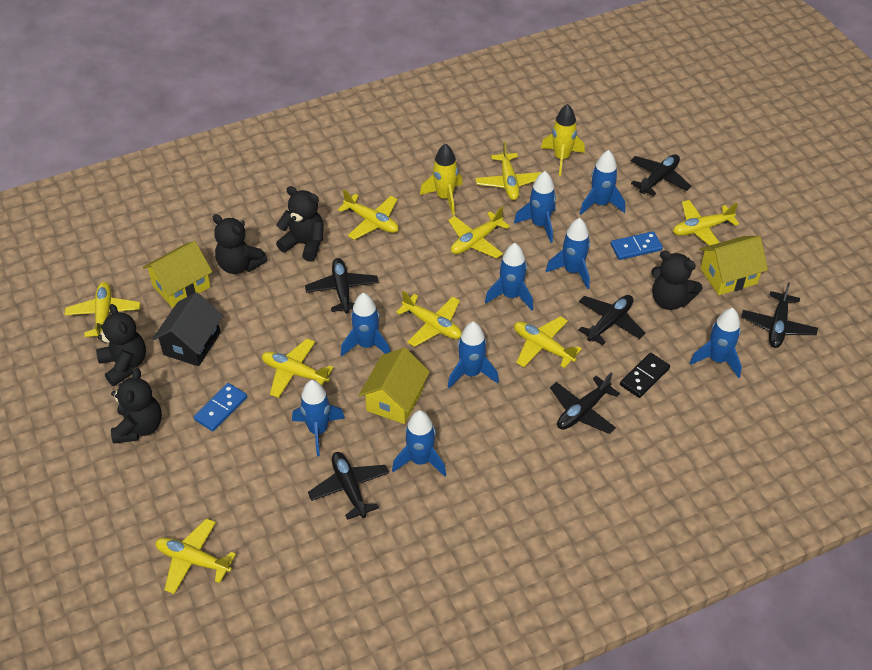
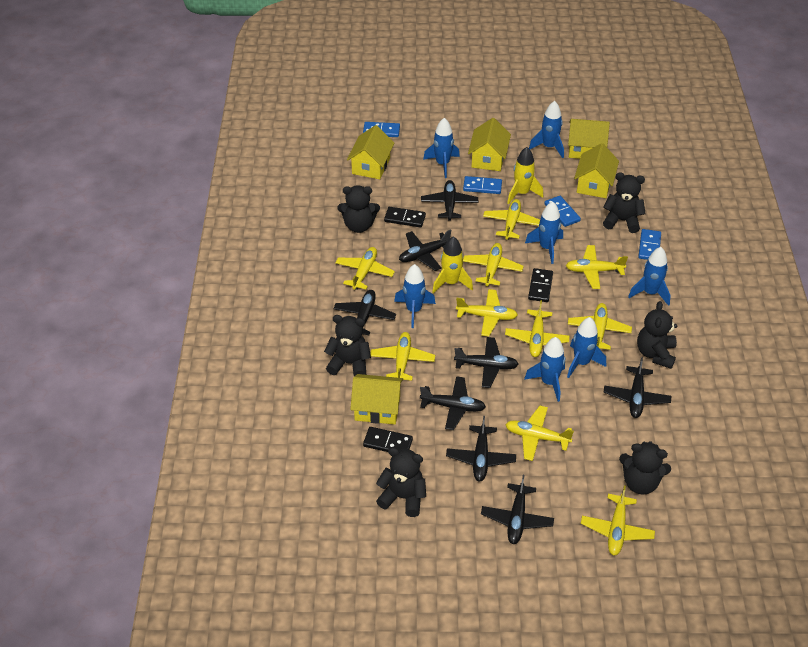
black domino: 1 -> 3
black house: 1 -> 0
black plane: 6 -> 8
black teddy bear: 5 -> 6
blue domino: 2 -> 4
blue rocket: 9 -> 7
yellow house: 3 -> 5
yellow plane: 9 -> 10

